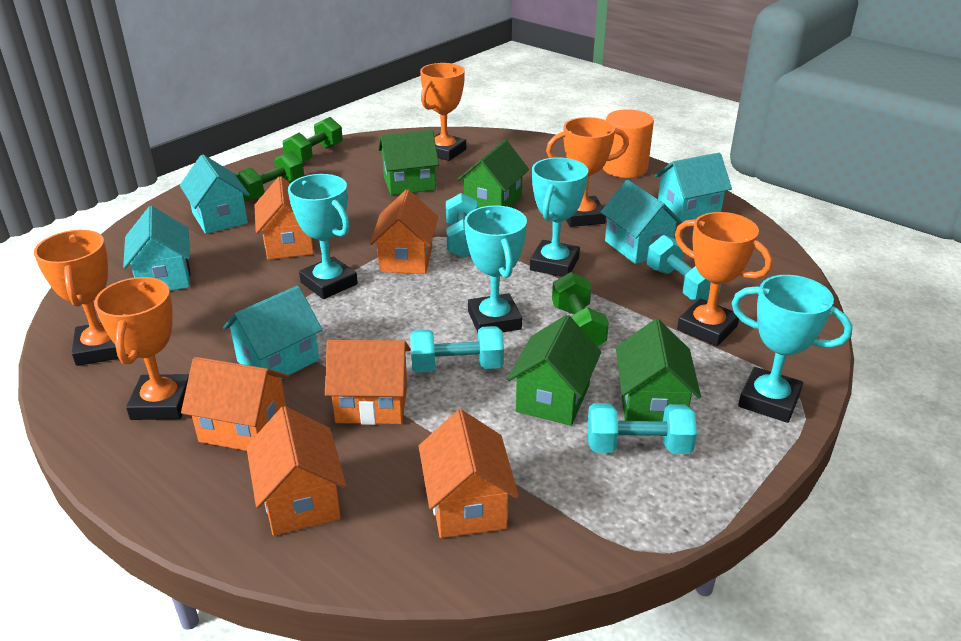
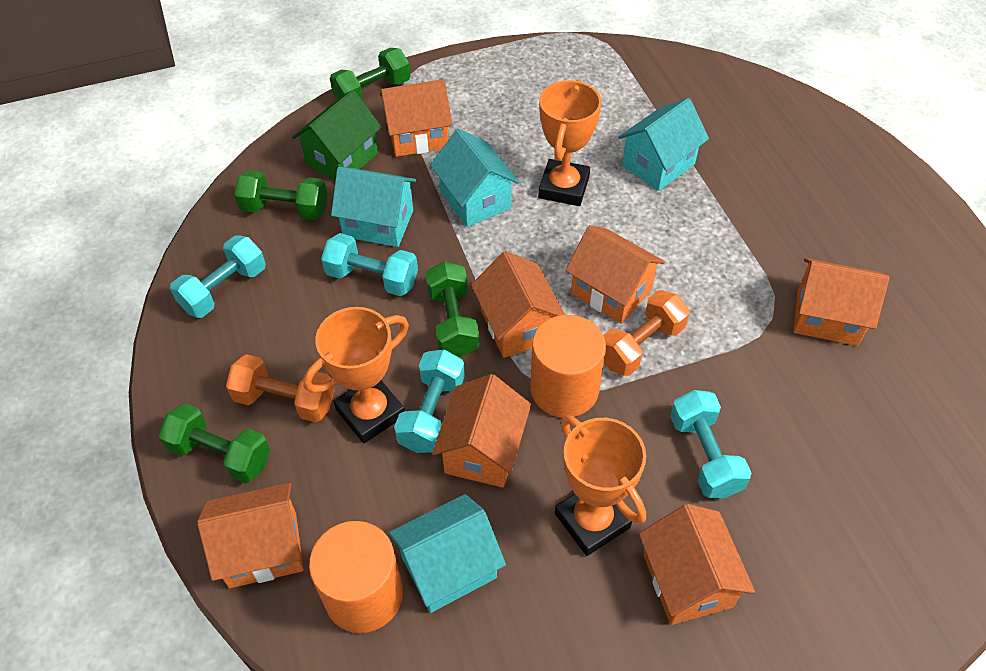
green dumbbell: 3 -> 4
green house: 4 -> 1
orange cylinder: 1 -> 2
orange dumbbell: 0 -> 2
orange house: 6 -> 7
orange trophy: 5 -> 3
turquoise house: 5 -> 4
turquoise trophy: 4 -> 0

